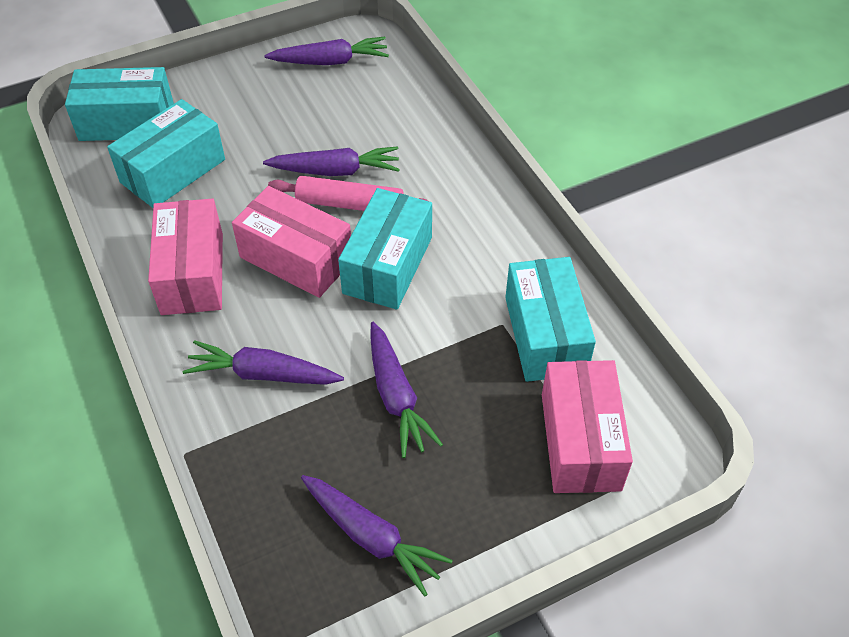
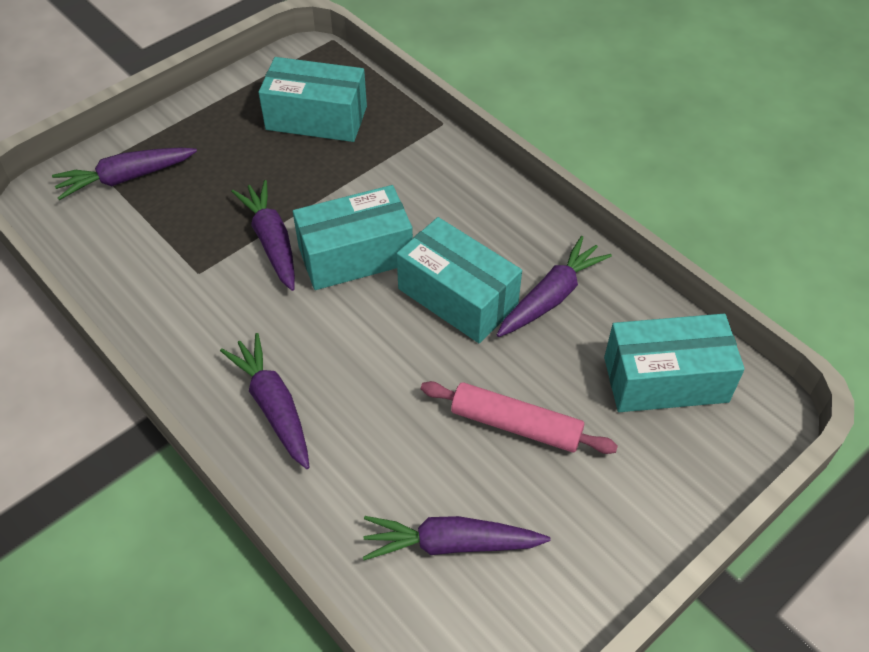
pink box: 3 -> 0

